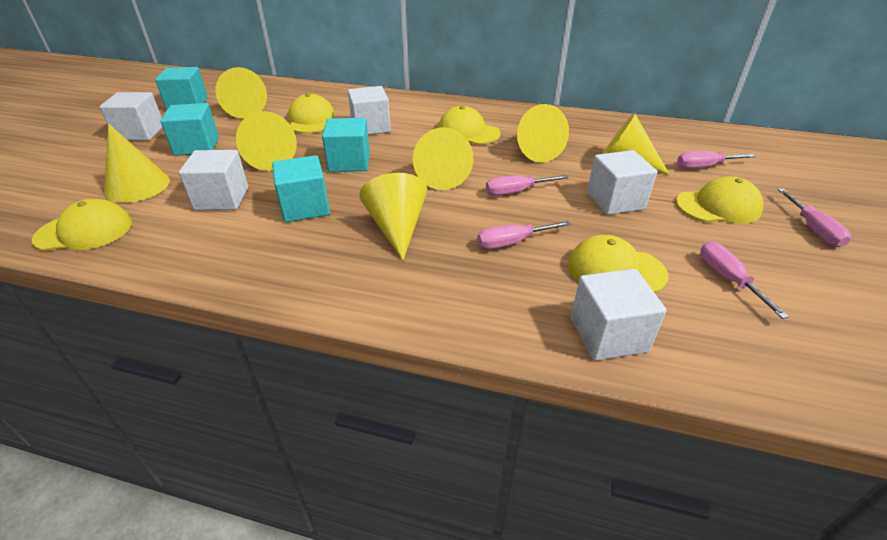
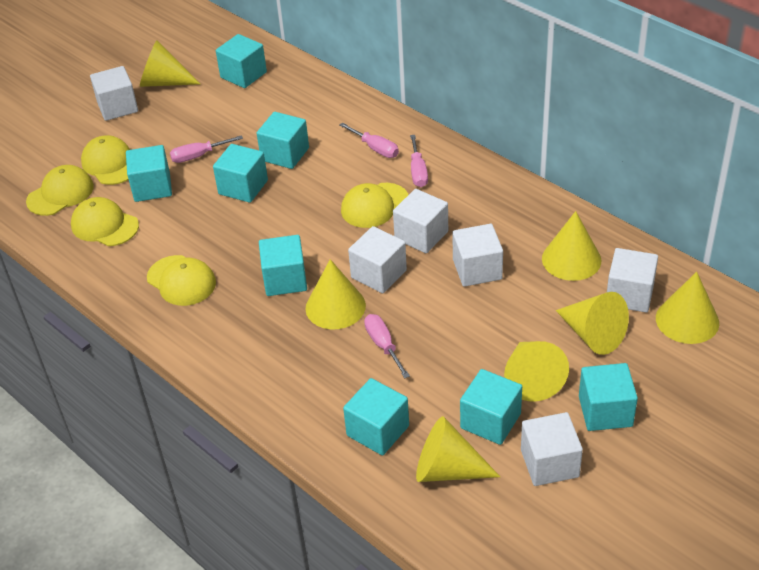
pink screwdriver: 5 -> 4
turquoise cube: 4 -> 8
white cube: 5 -> 6

